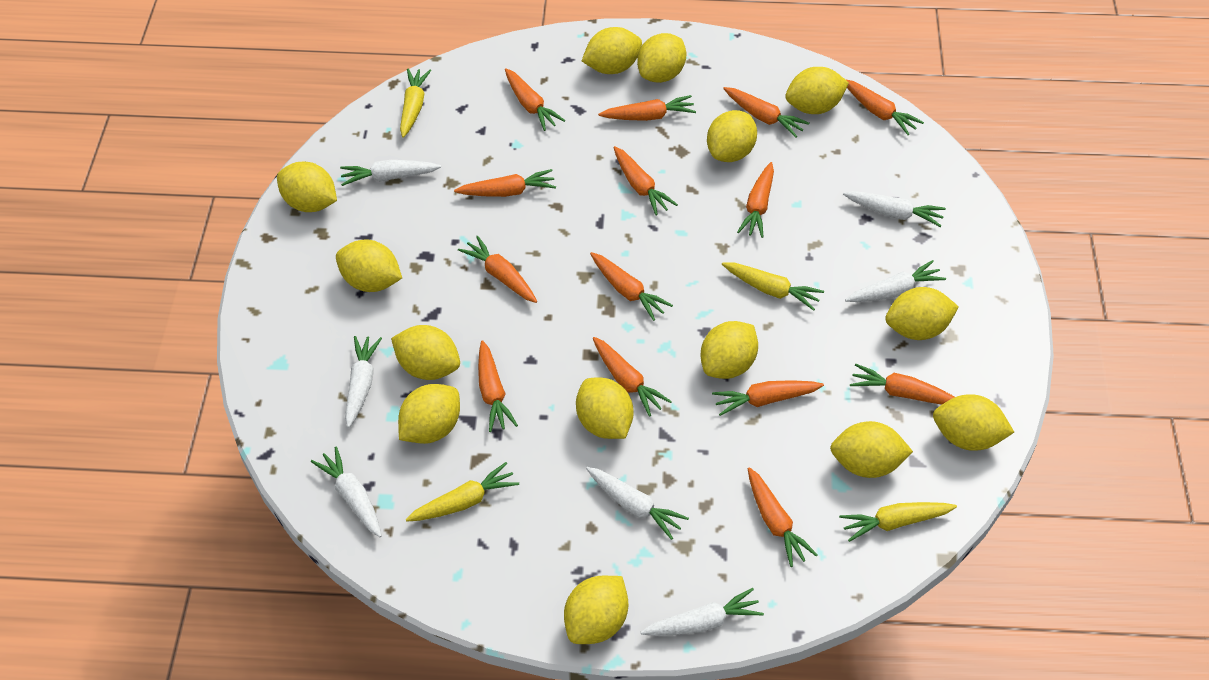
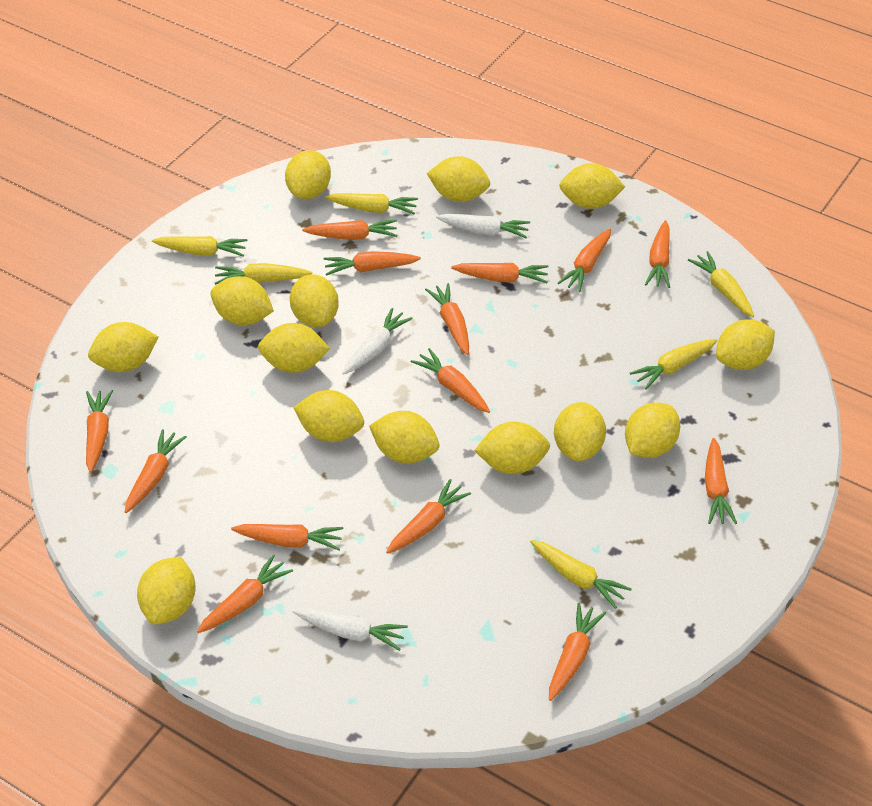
white carrot: 7 -> 3
yellow carrot: 4 -> 6

